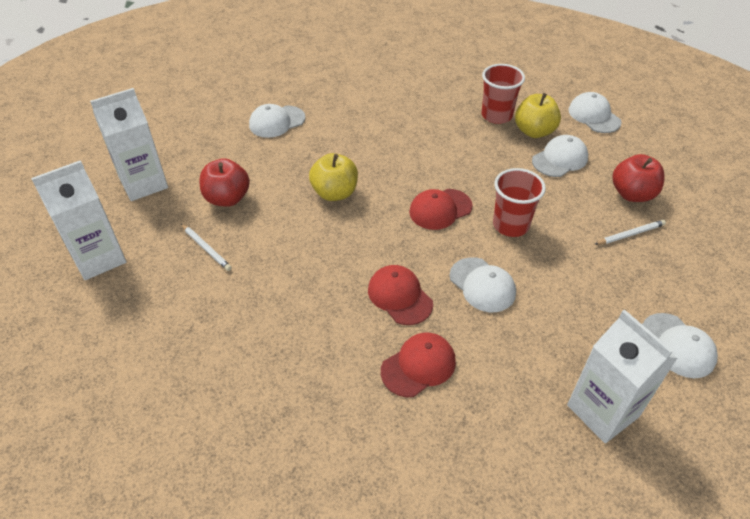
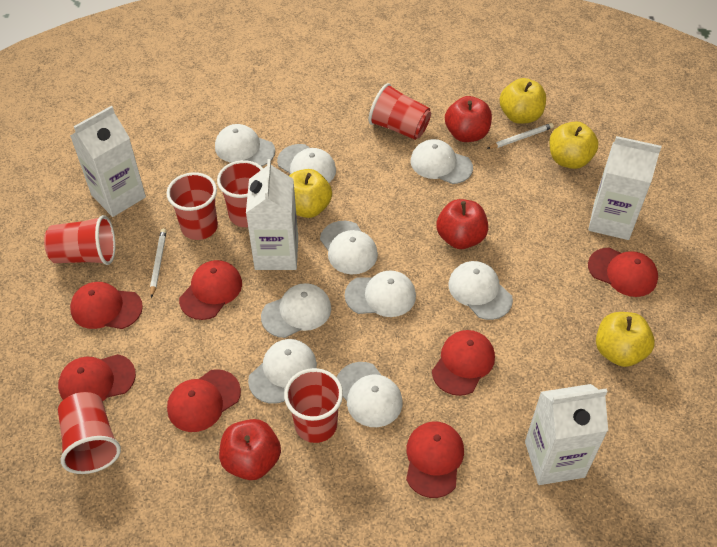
red apple: 2 -> 3
red cap: 3 -> 7
red cup: 2 -> 6
white cap: 5 -> 9
white carton: 3 -> 4
yellow apple: 2 -> 4

